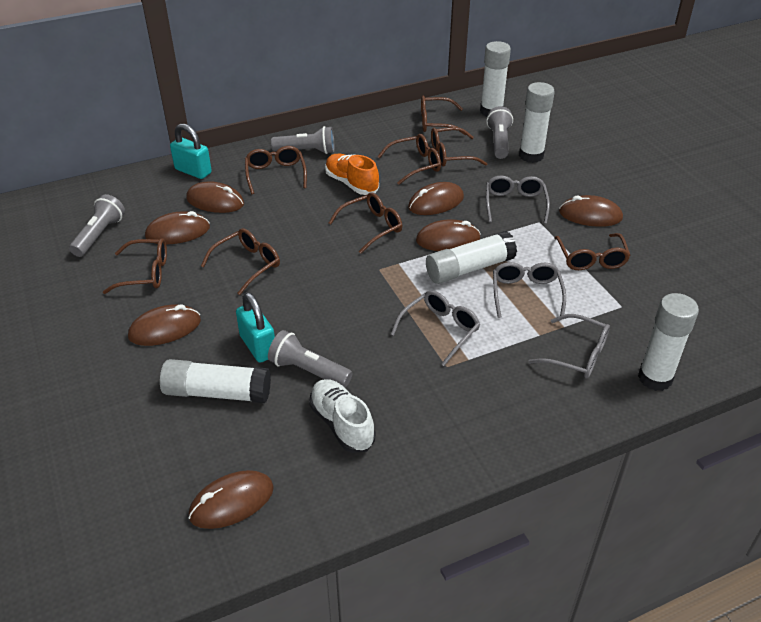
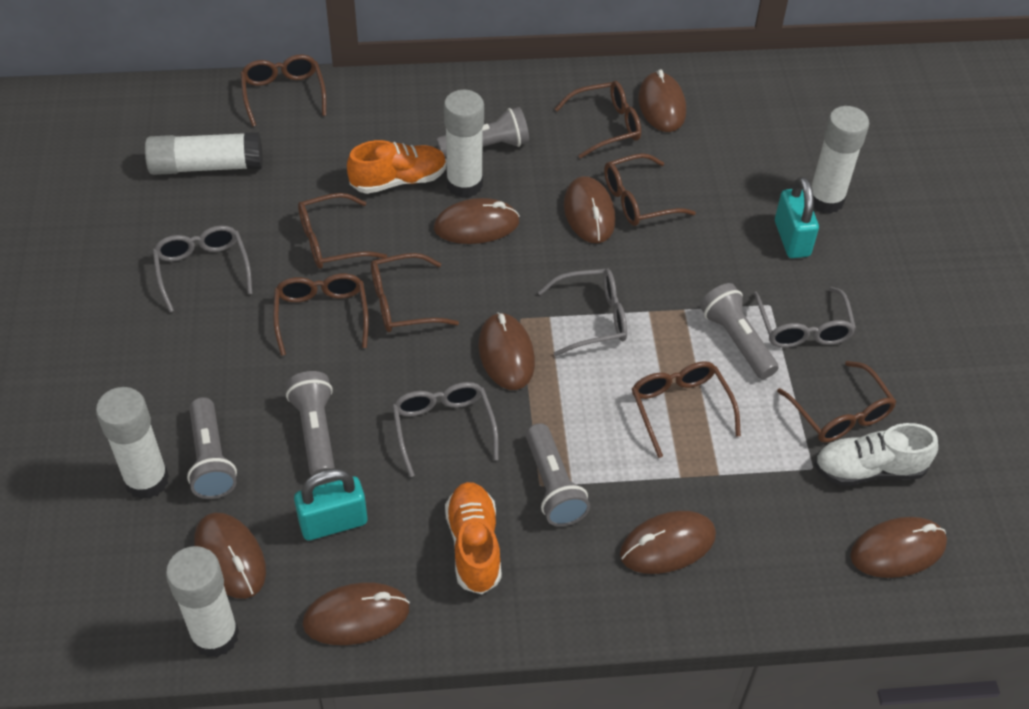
brown mouse: 7 -> 8
grey flashlight: 4 -> 5
orange shoe: 1 -> 2

